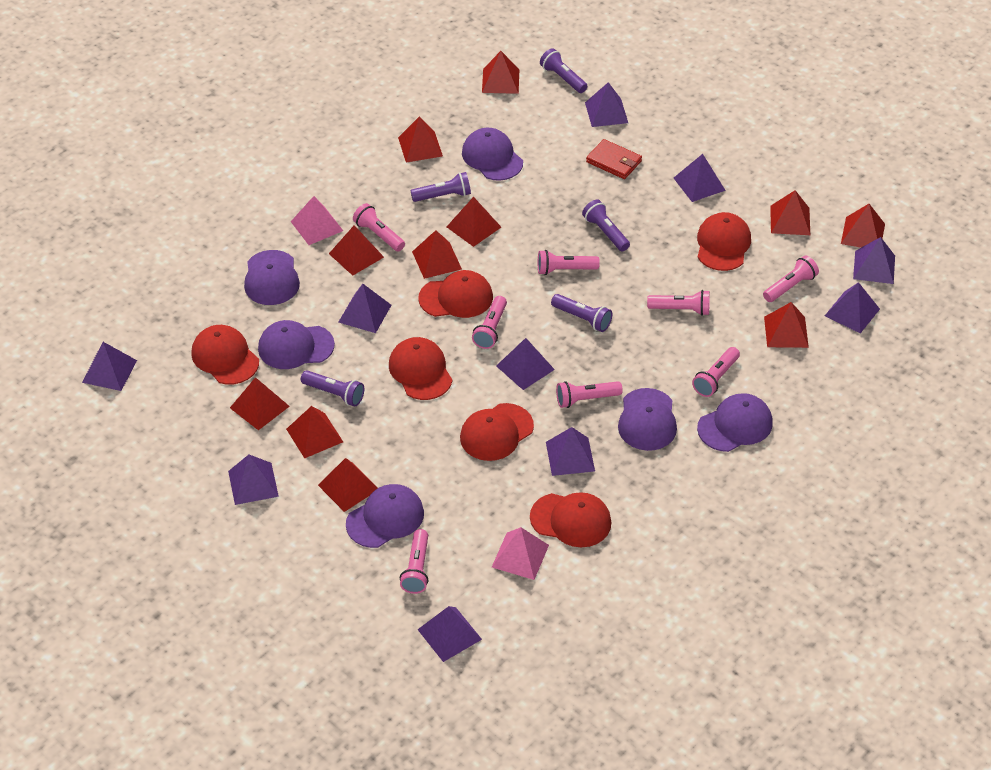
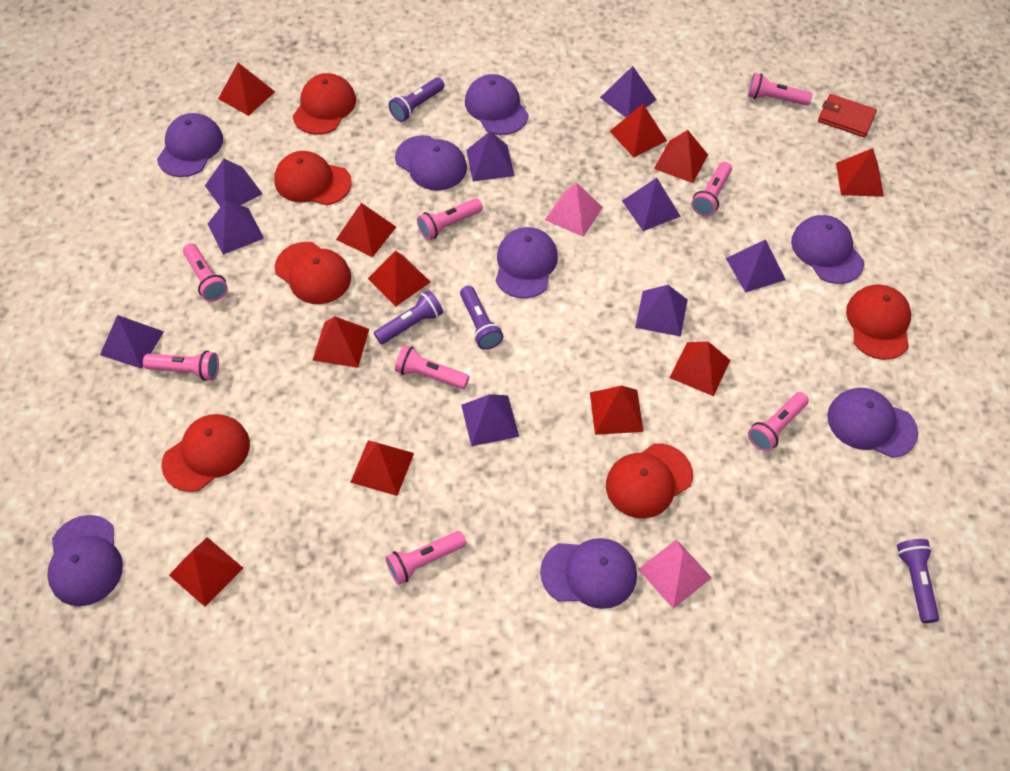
purple cap: 6 -> 8
purple flashlight: 5 -> 4
purple pyramid: 10 -> 9

